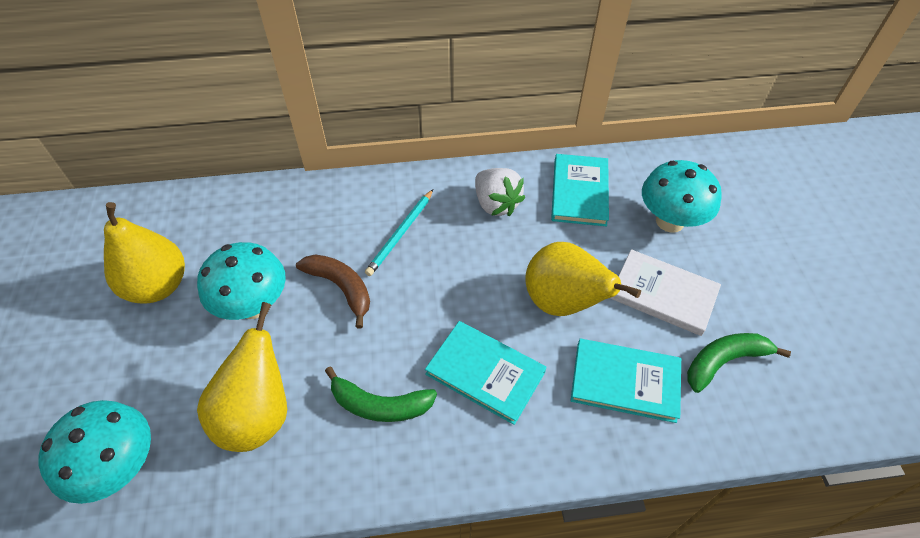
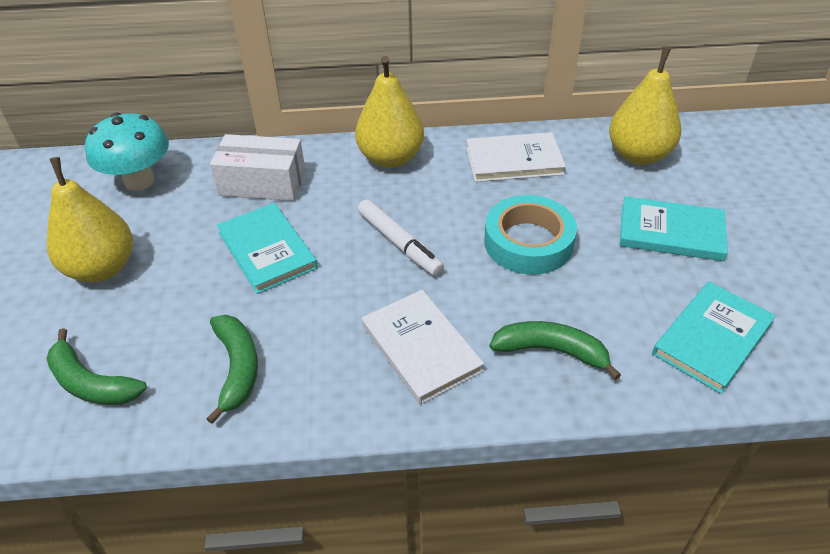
brown banana: 1 -> 0
green banana: 2 -> 3
turquoise mushroom: 3 -> 1
turquoise pencil: 1 -> 0
turquoise tape: 0 -> 1
white book: 1 -> 2
white box: 0 -> 1
white marker: 0 -> 1
white strawberry: 1 -> 0

